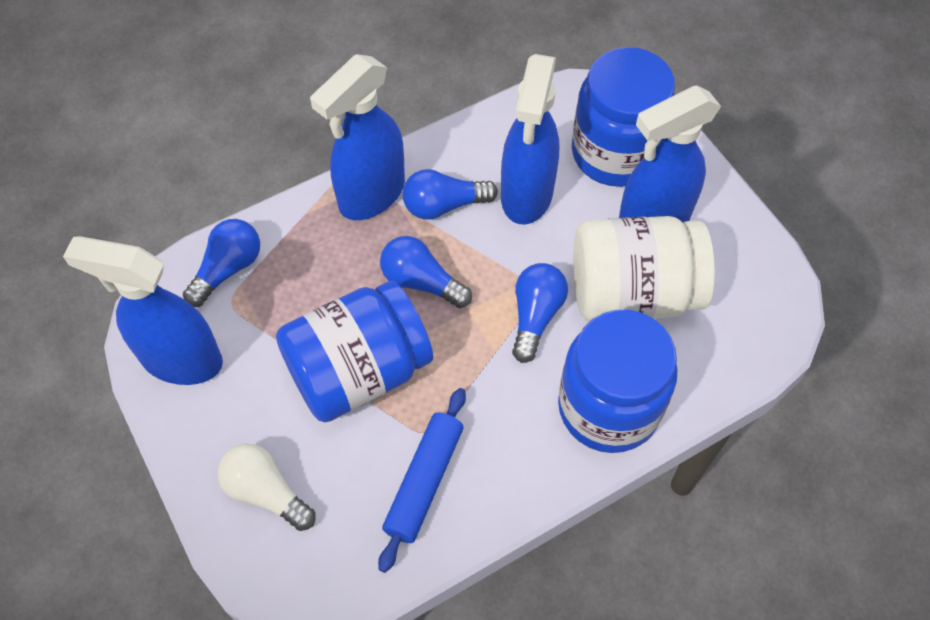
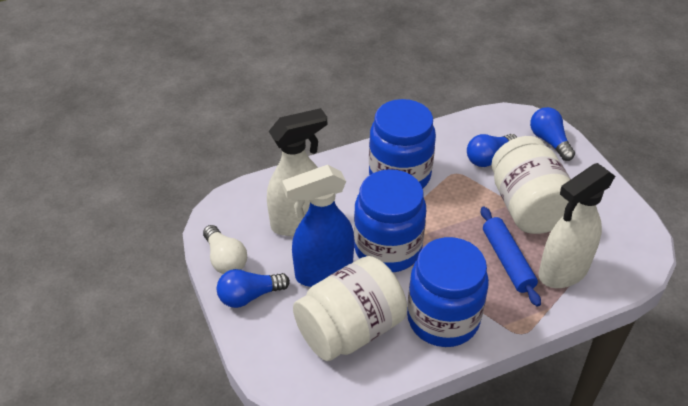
blue light bulb: 4 -> 3
blue spray bottle: 4 -> 1
white jar: 1 -> 2
white spray bottle: 0 -> 2

